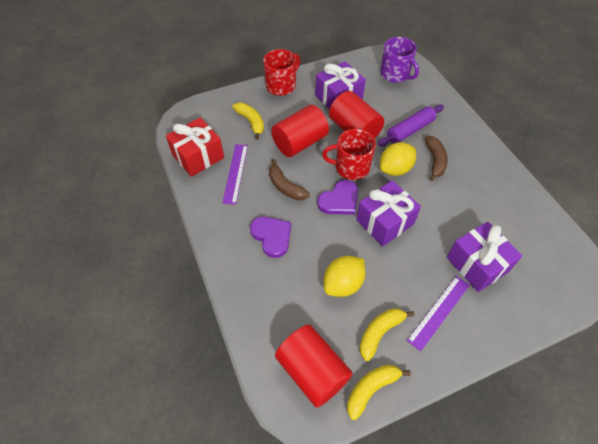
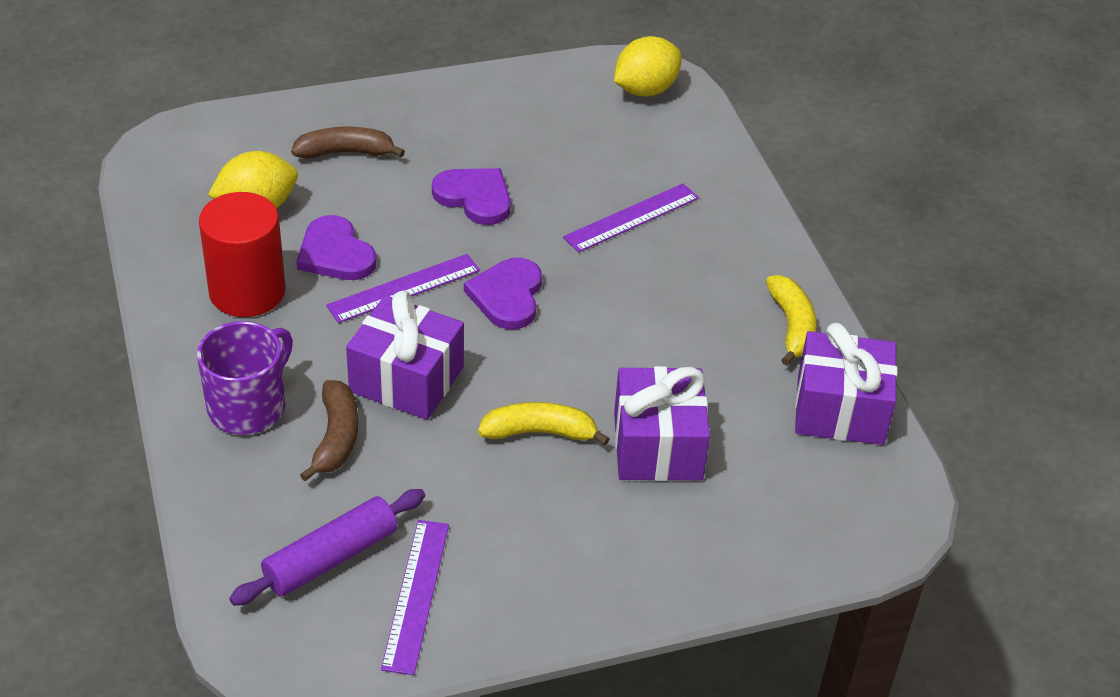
purple heart: 2 -> 3
purple ruler: 2 -> 3
red cylinder: 3 -> 1
red gift: 1 -> 0
red mug: 2 -> 0
yellow banana: 3 -> 2

